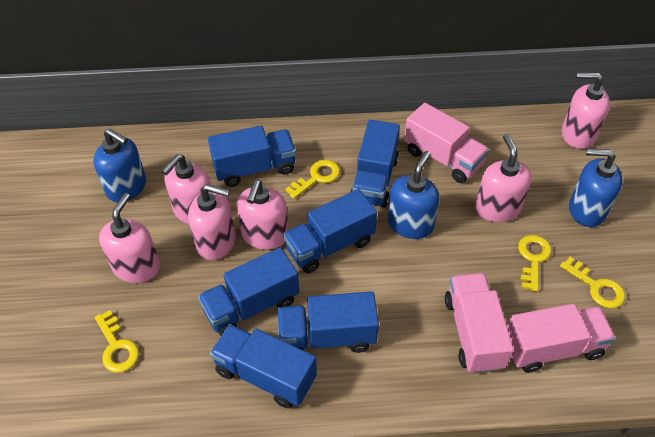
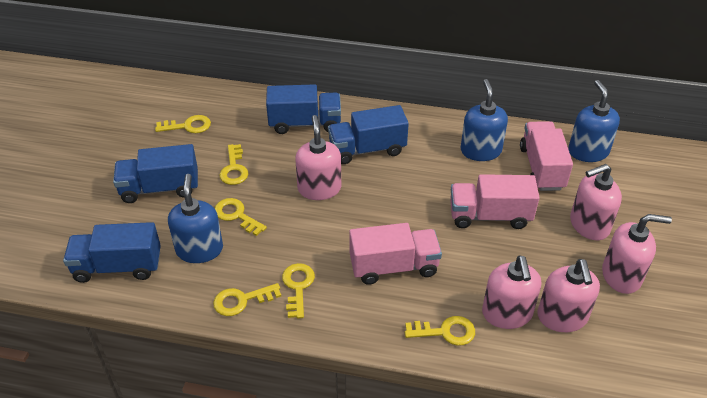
blue truck: 6 -> 4
pink soap dispenser: 6 -> 5
yellow key: 4 -> 6

